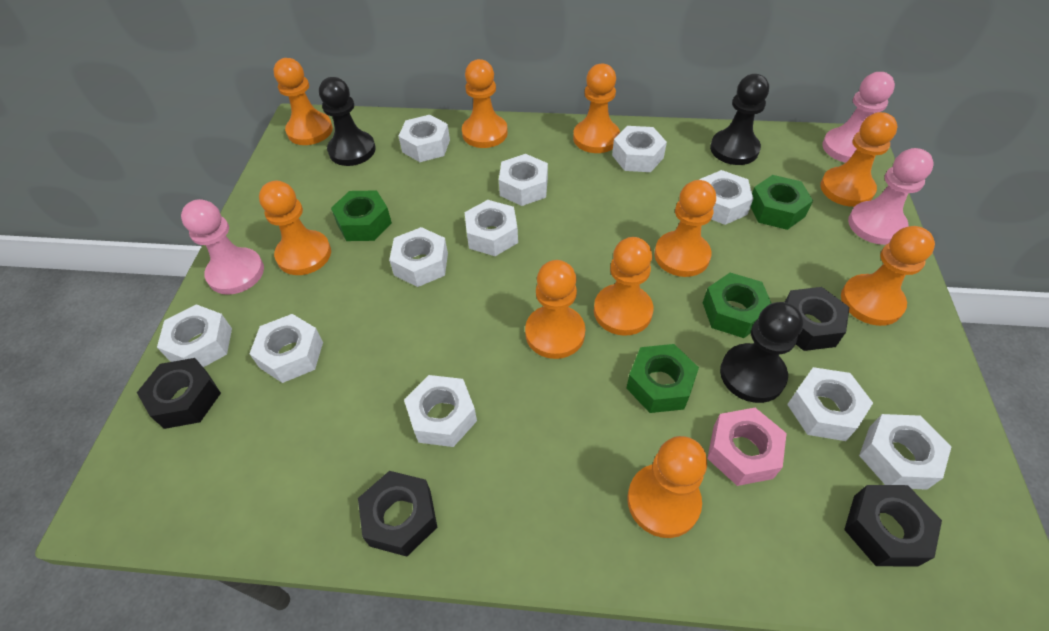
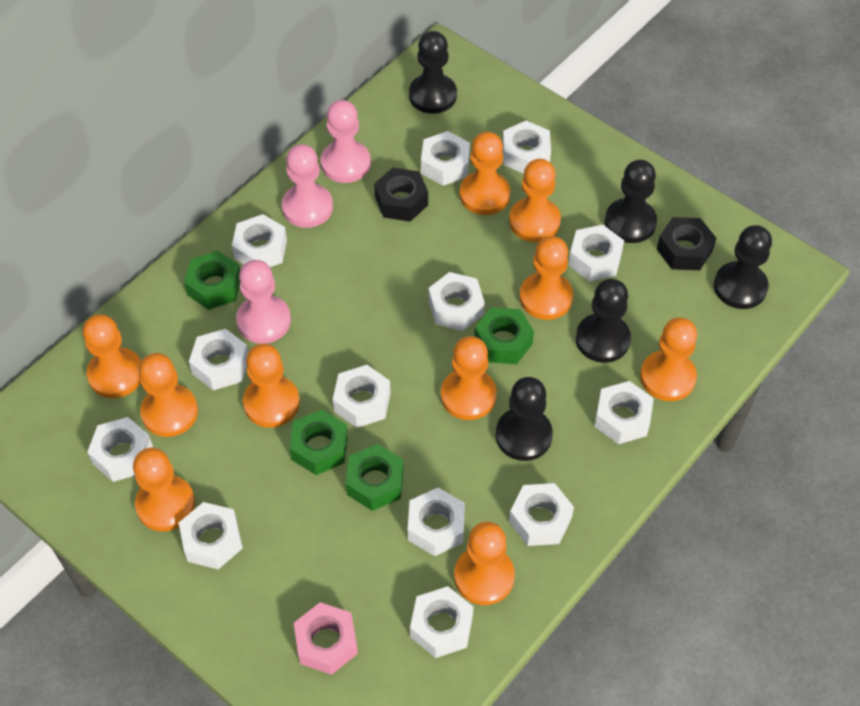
black nut: 4 -> 2
black pawn: 3 -> 5
white nut: 11 -> 13

